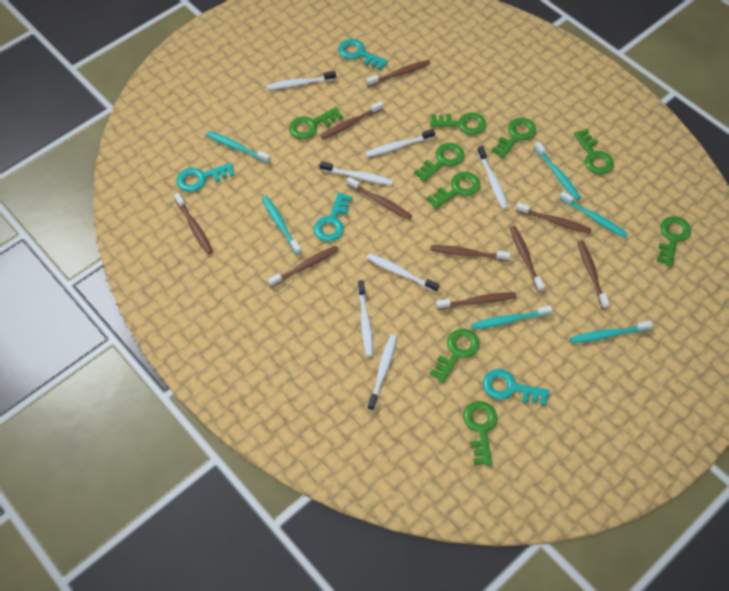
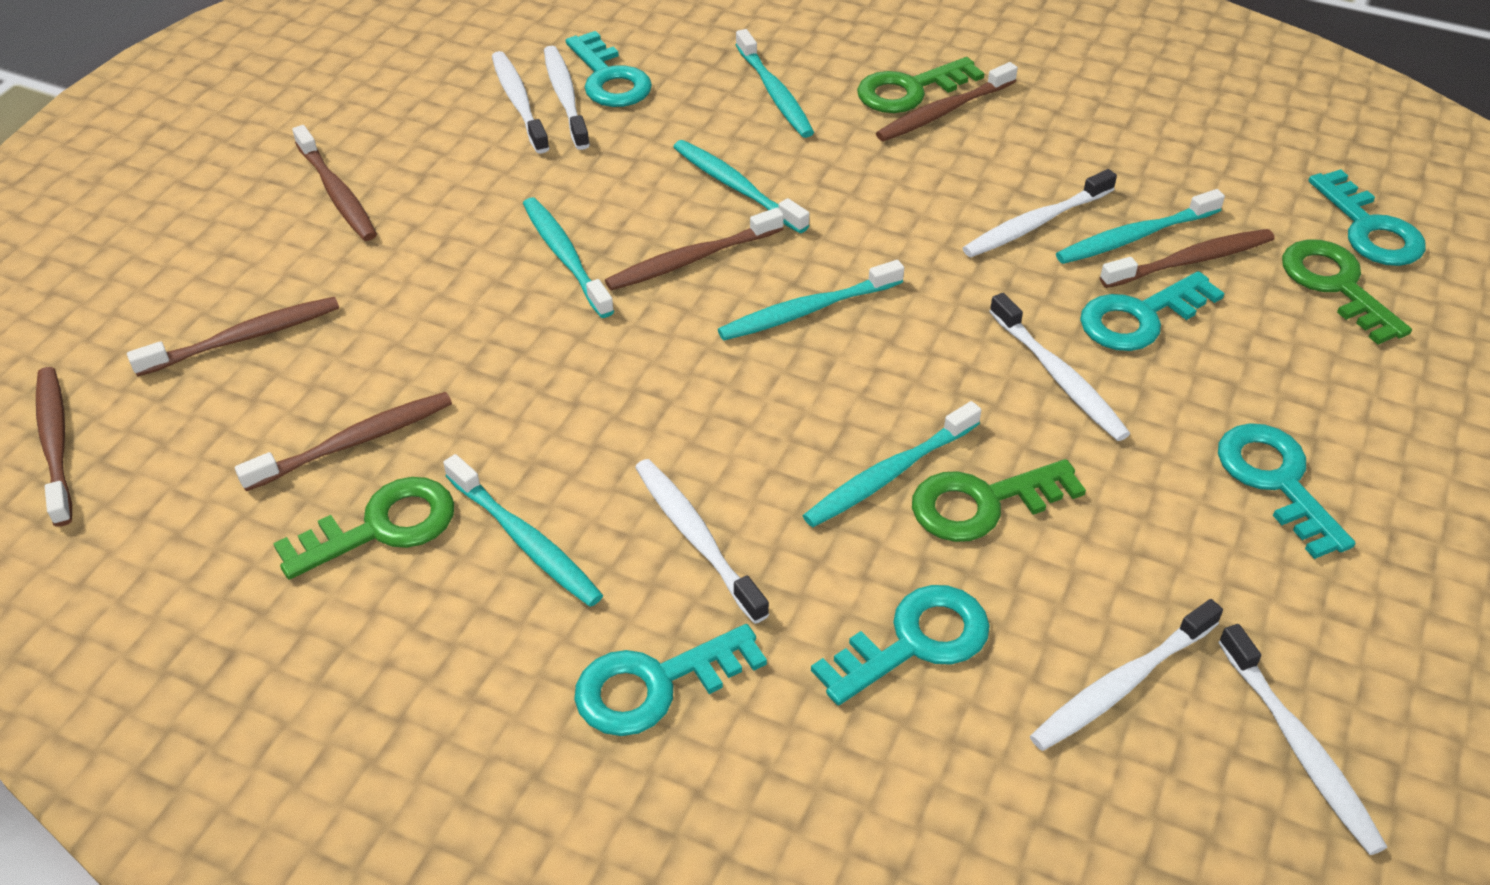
brown toothbrush: 10 -> 7
green key: 9 -> 4
turquoise key: 4 -> 6
turquoise toothbrush: 6 -> 7

